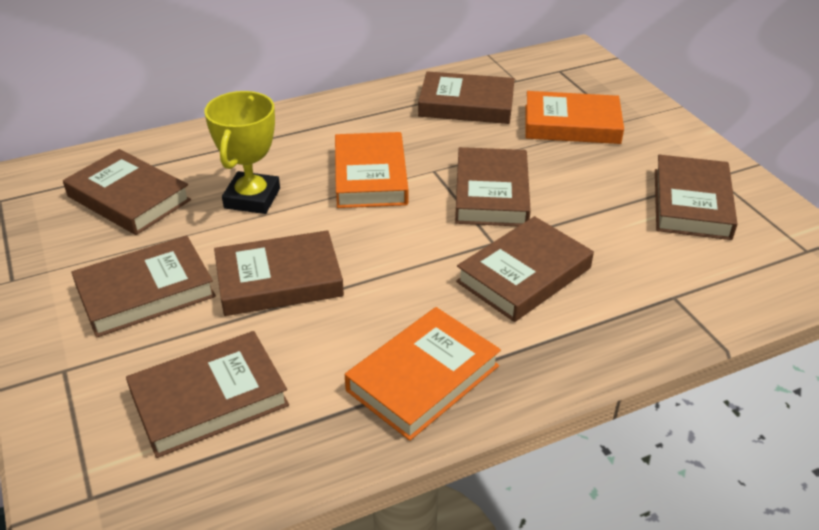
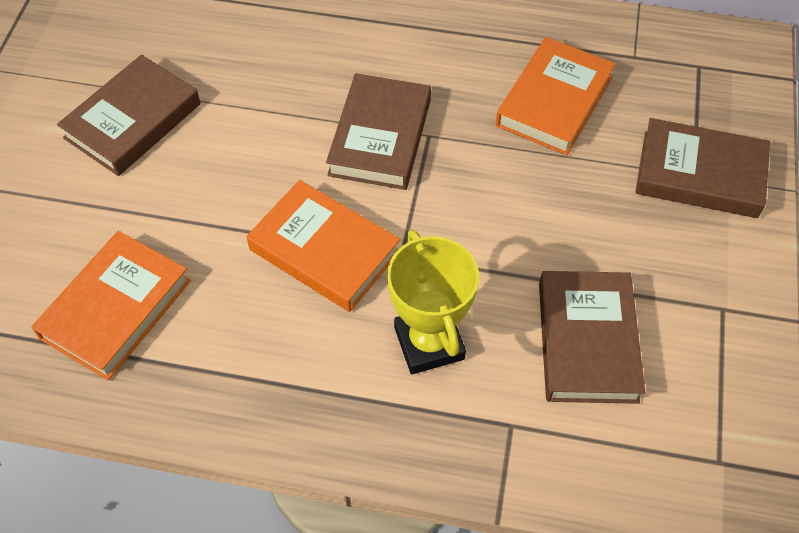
brown book: 8 -> 4

